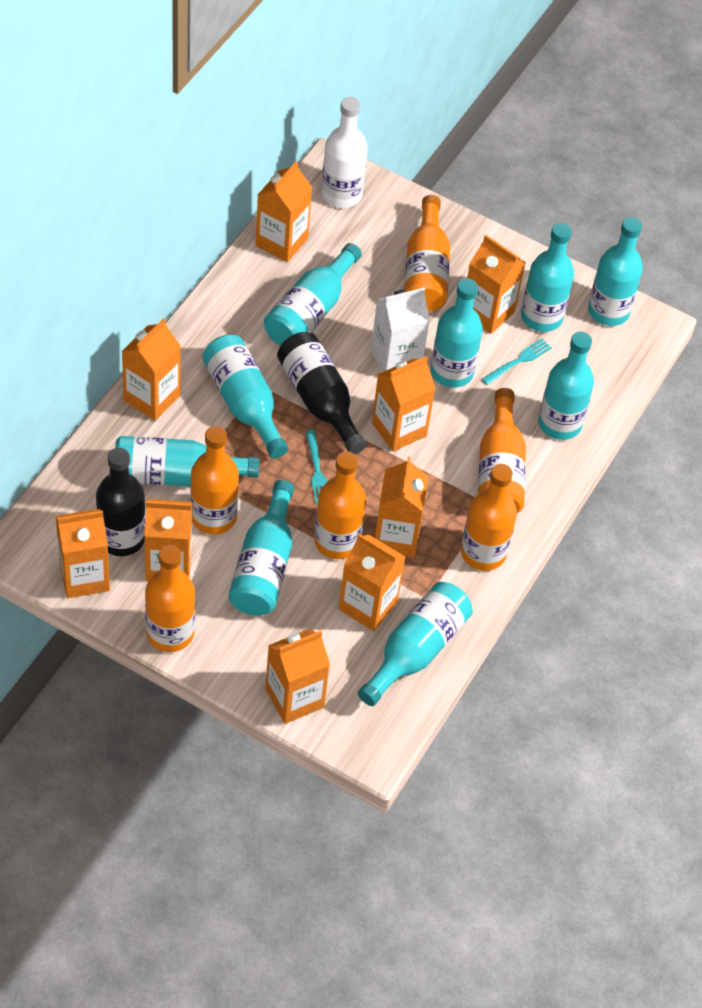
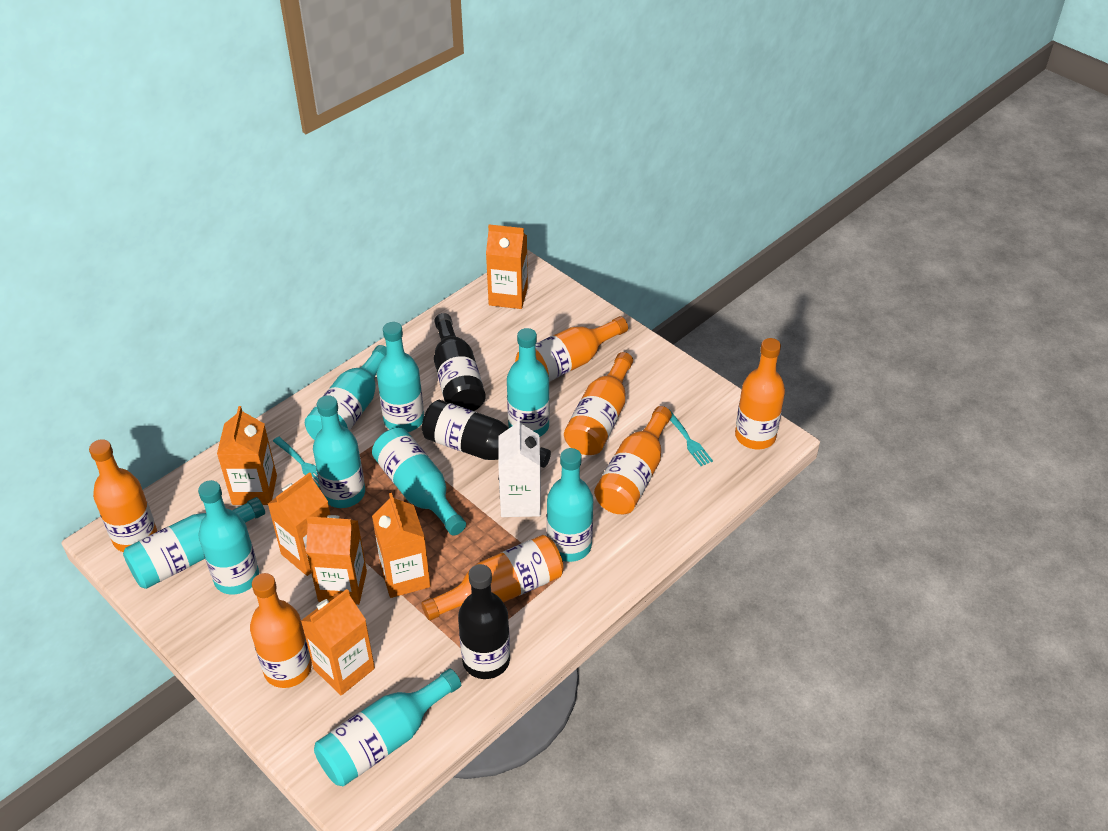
black bottle: 2 -> 3
orange bottle: 6 -> 7
orange carton: 9 -> 6
white bottle: 1 -> 0

